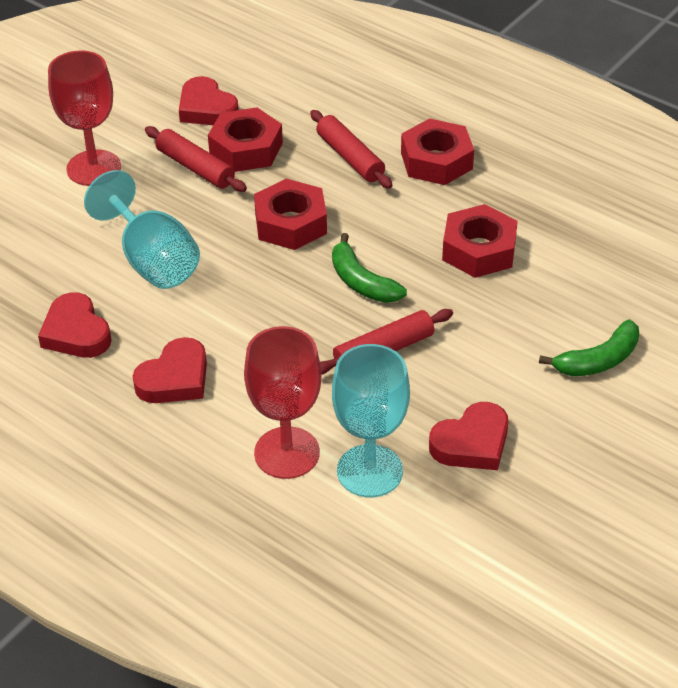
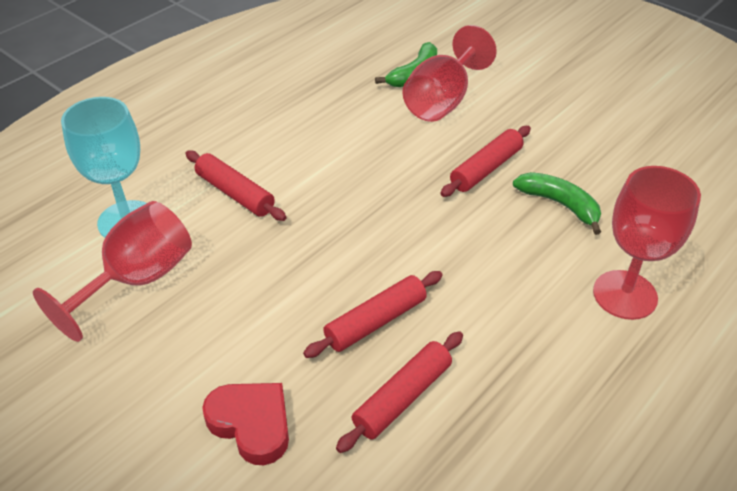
red goblet: 2 -> 3
red heart: 4 -> 1
red nut: 4 -> 0
red rolling pin: 3 -> 4
turquoise goblet: 2 -> 1

